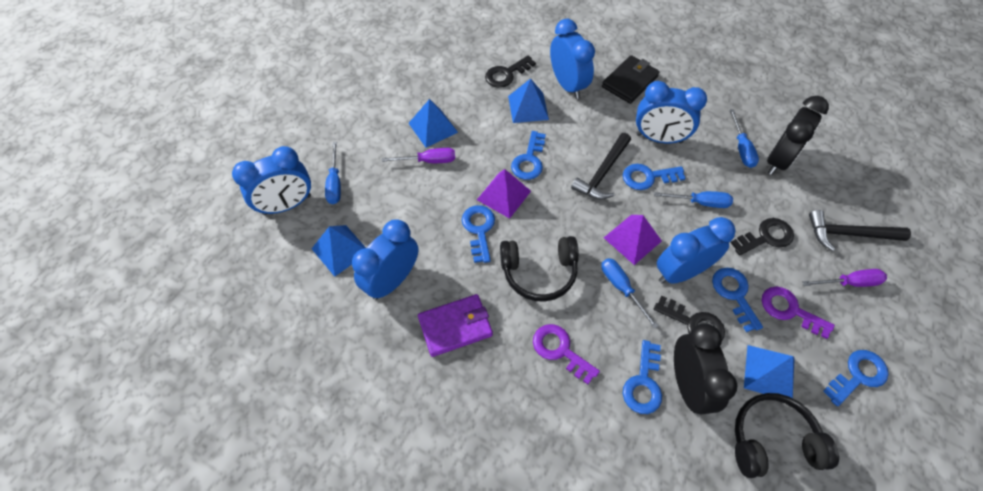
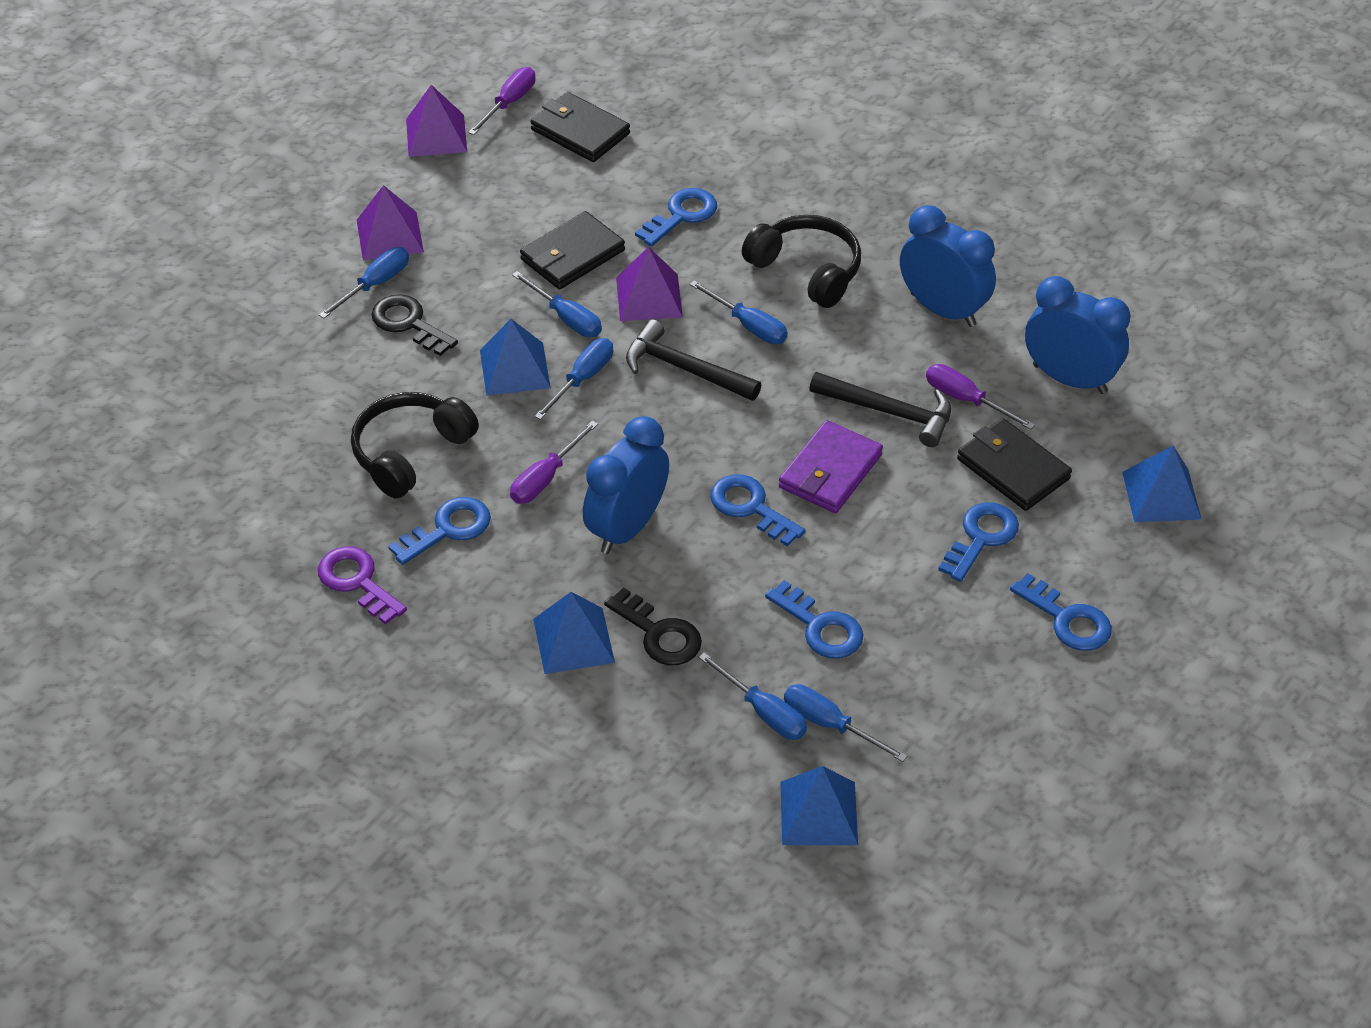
black clock: 2 -> 0
black key: 3 -> 2
black wallet: 1 -> 3
blue clock: 5 -> 3
blue screwdriver: 4 -> 6
purple key: 2 -> 1
purple pyramid: 2 -> 3
purple screwdriver: 2 -> 3

